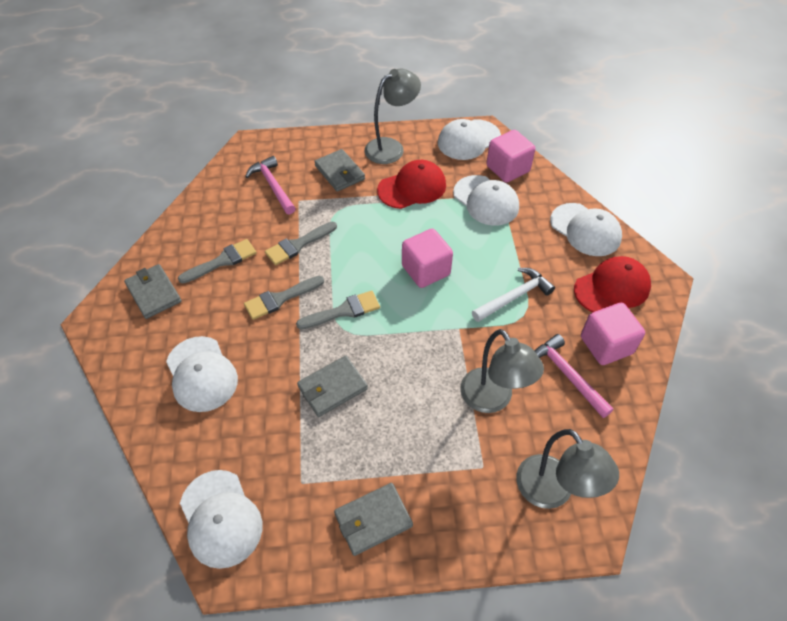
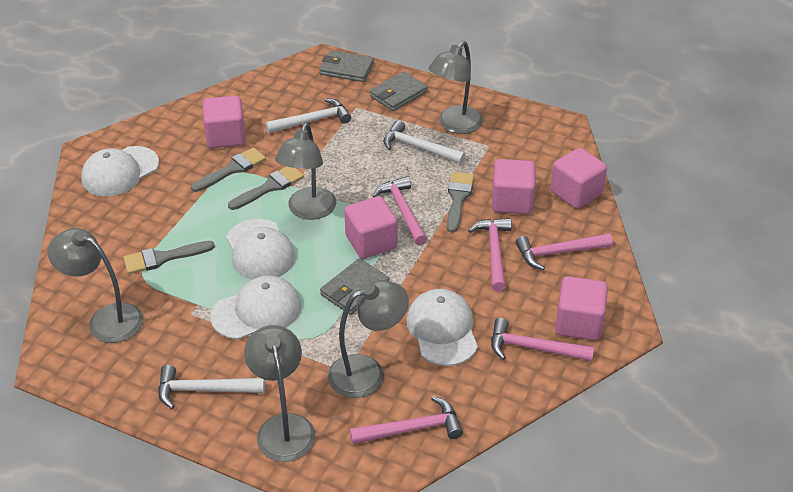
grey lamp: 3 -> 5
grey wallet: 4 -> 3
pink cube: 3 -> 5
pink hammer: 2 -> 5
red cap: 2 -> 0
white cap: 5 -> 4
white hammer: 1 -> 3

